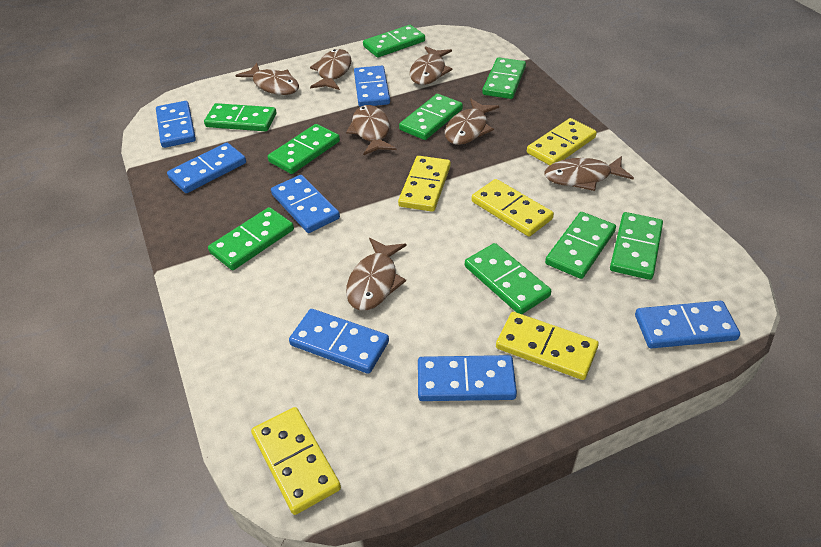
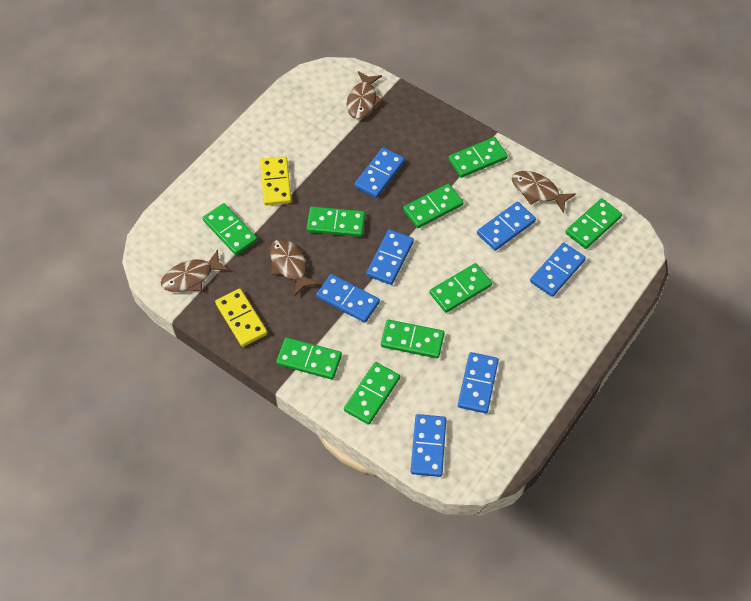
brown fish: 7 -> 4
yellow domino: 5 -> 2

